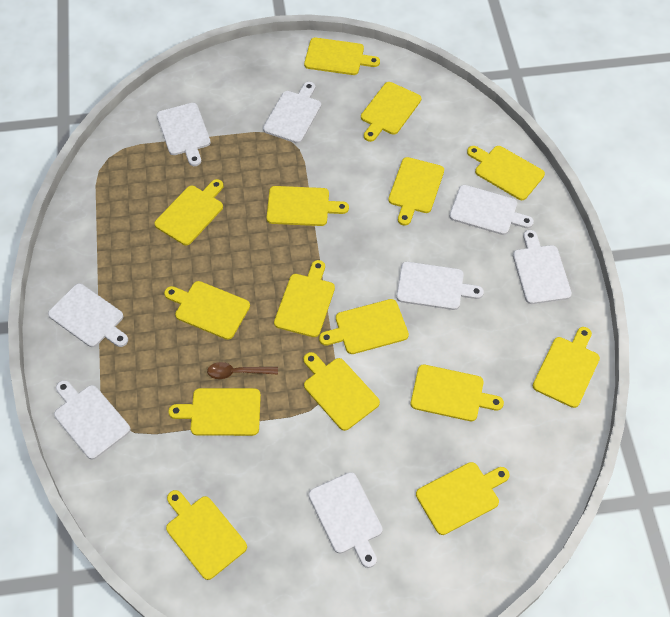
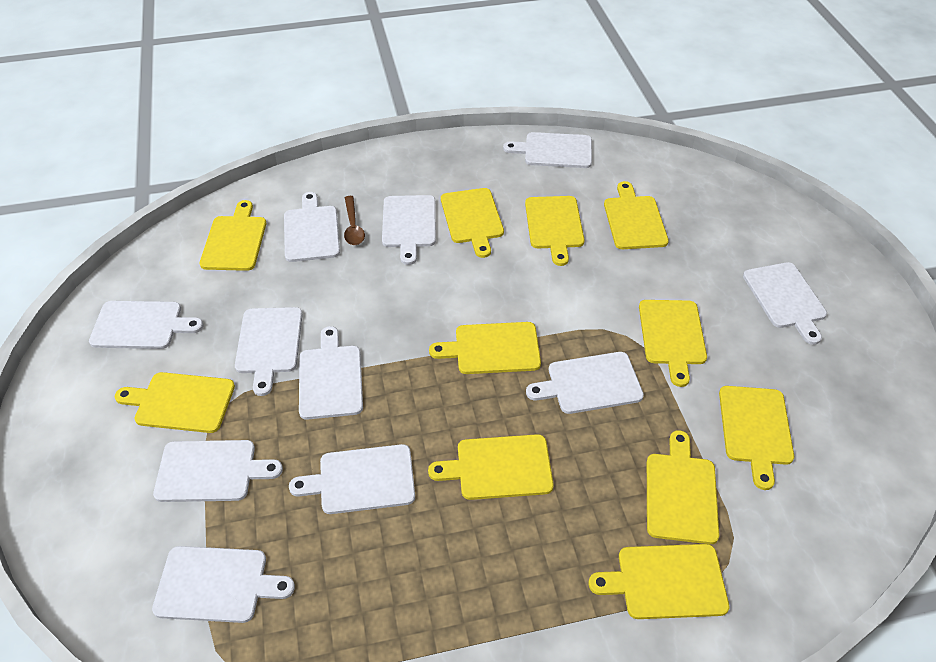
white cutting board: 8 -> 11
yellow cutting board: 15 -> 11

